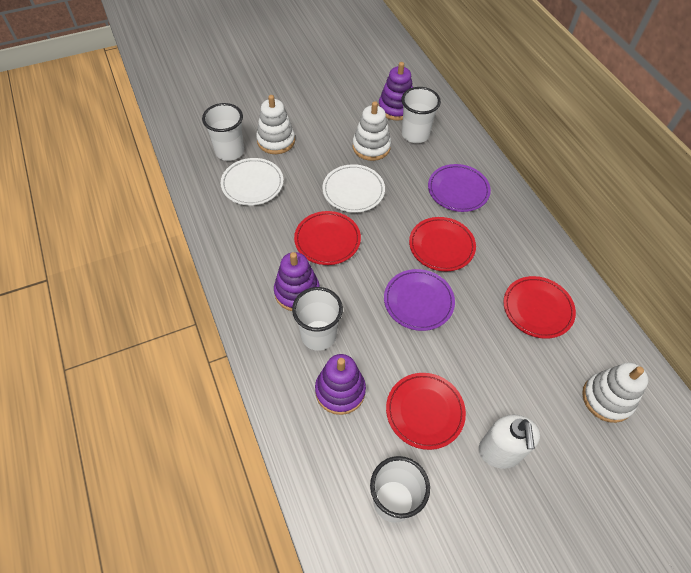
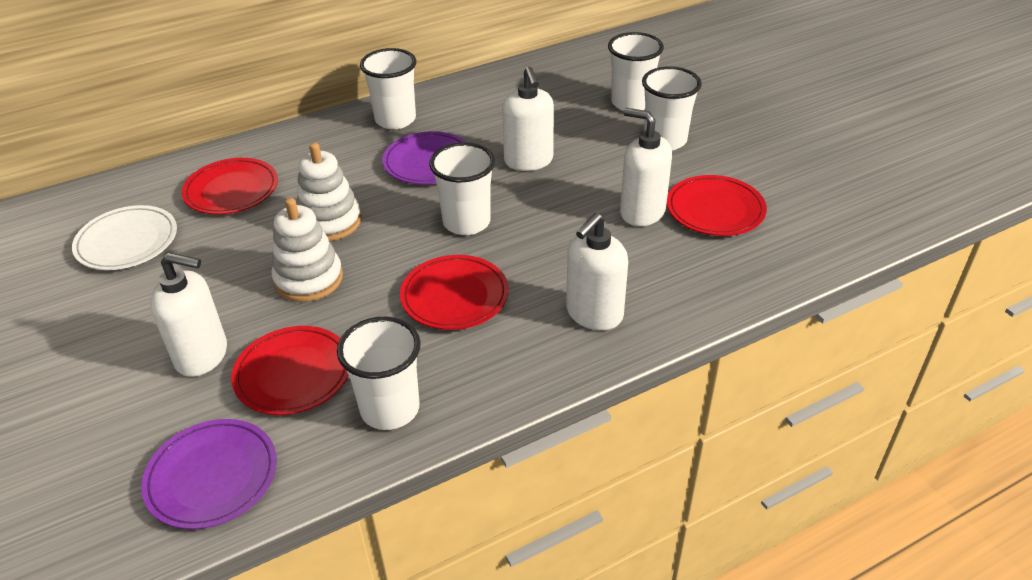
purple stacking toy: 3 -> 0
white cup: 4 -> 5
white plate: 2 -> 1
white soap dispenser: 1 -> 4
white stacking toy: 3 -> 2

